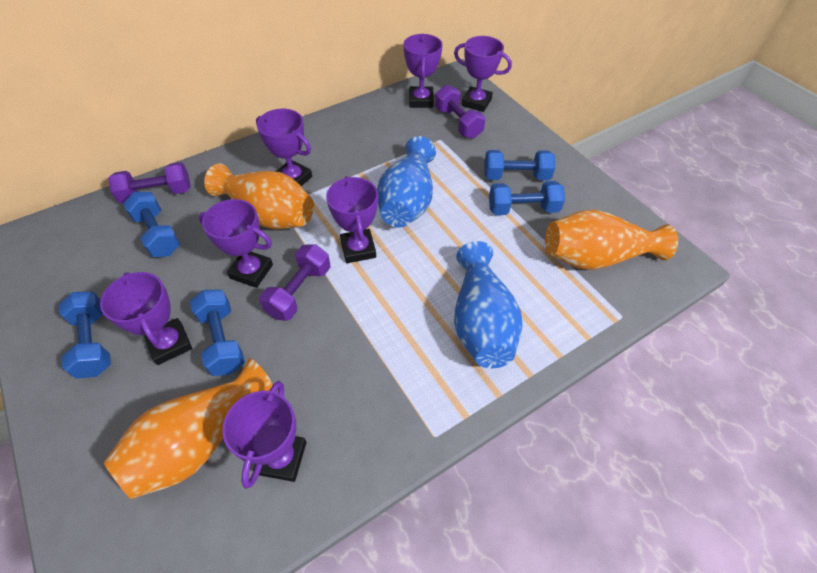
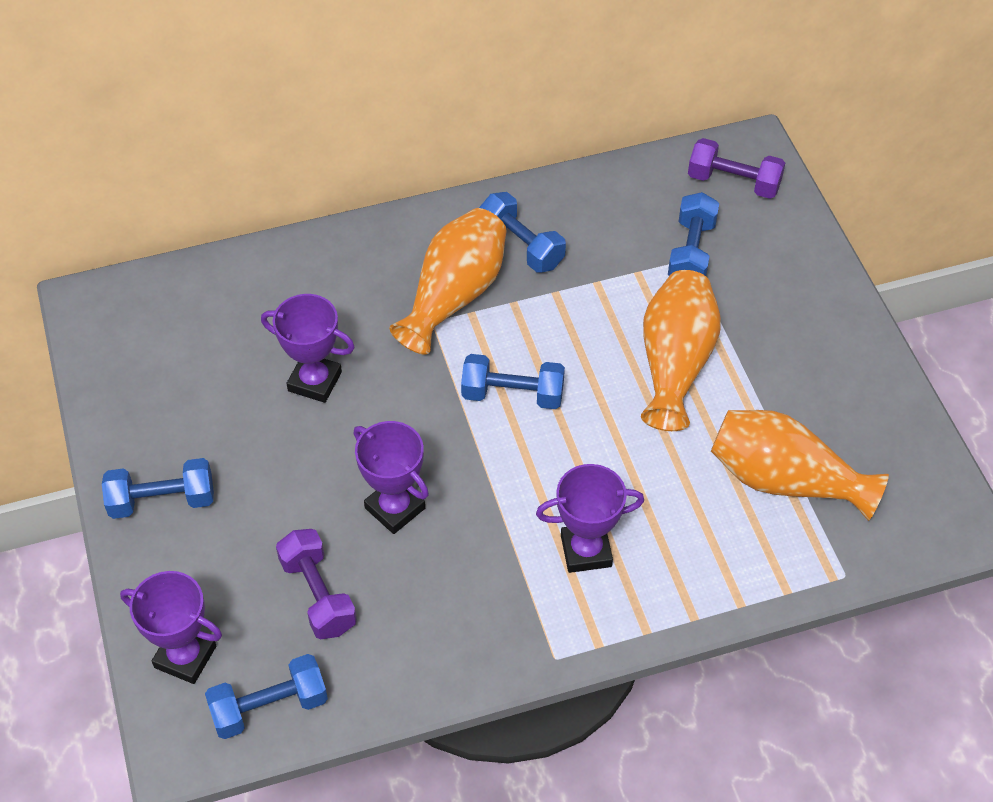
blue vase: 2 -> 0
purple dumbbell: 3 -> 2
purple trophy: 7 -> 4

